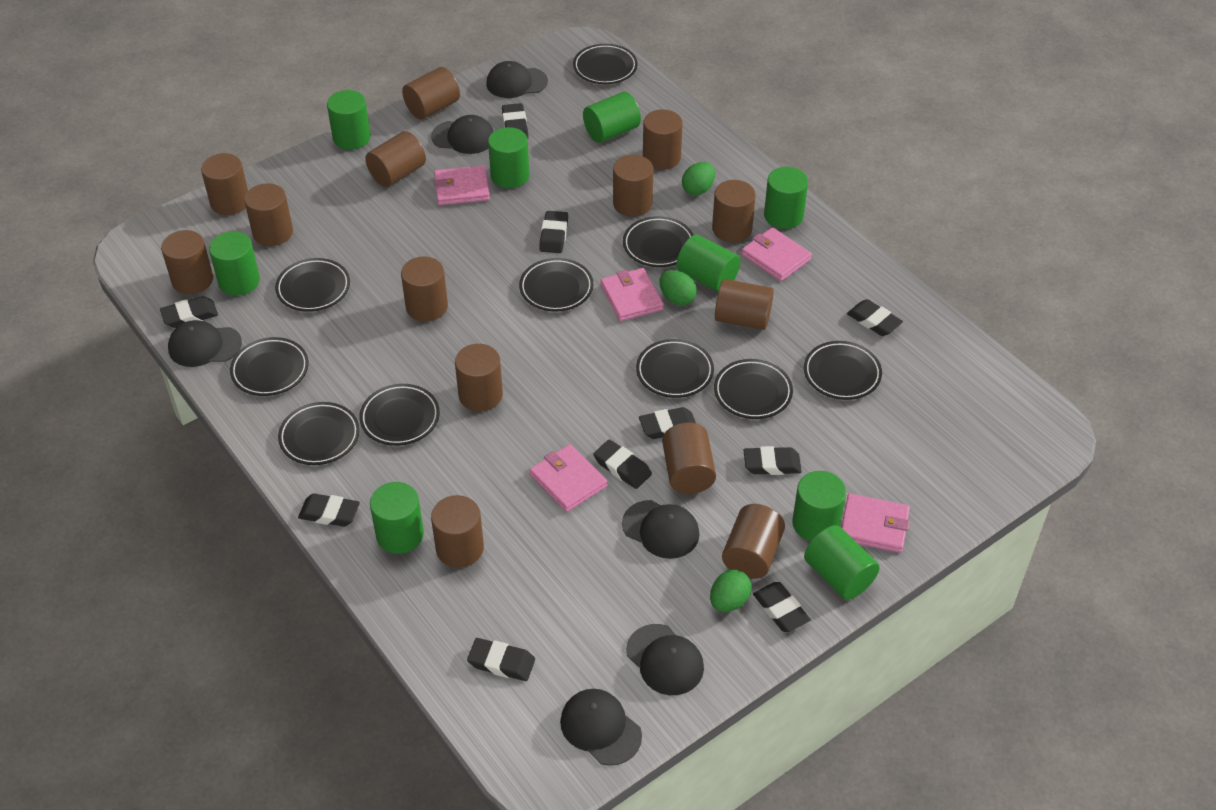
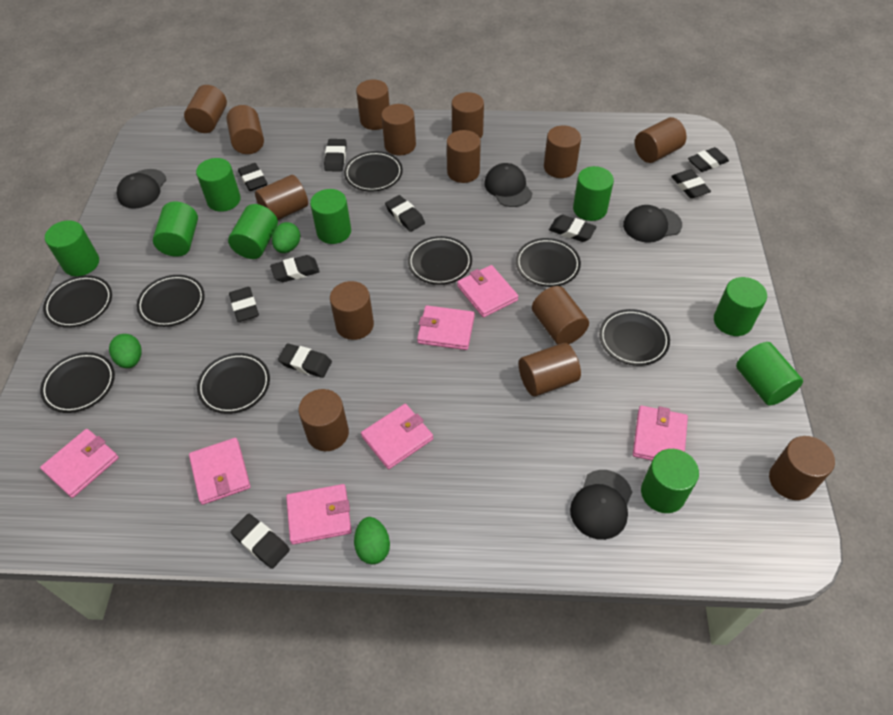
black cap: 6 -> 4
black plate: 10 -> 8
pink wallet: 5 -> 7

